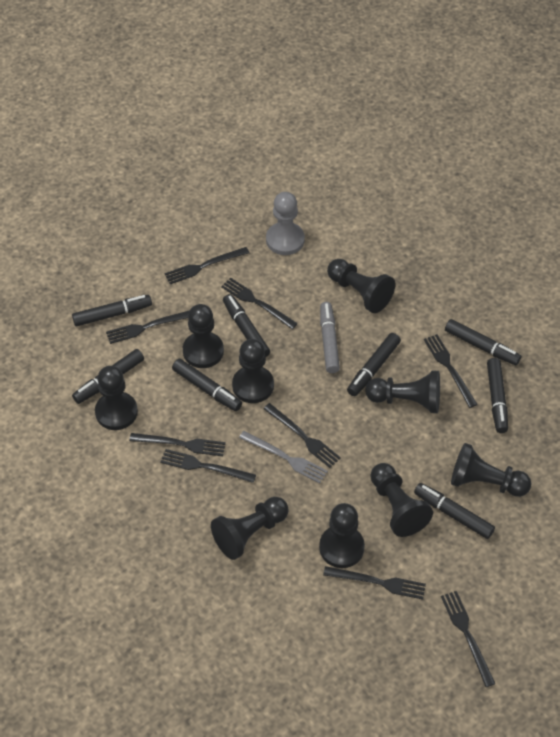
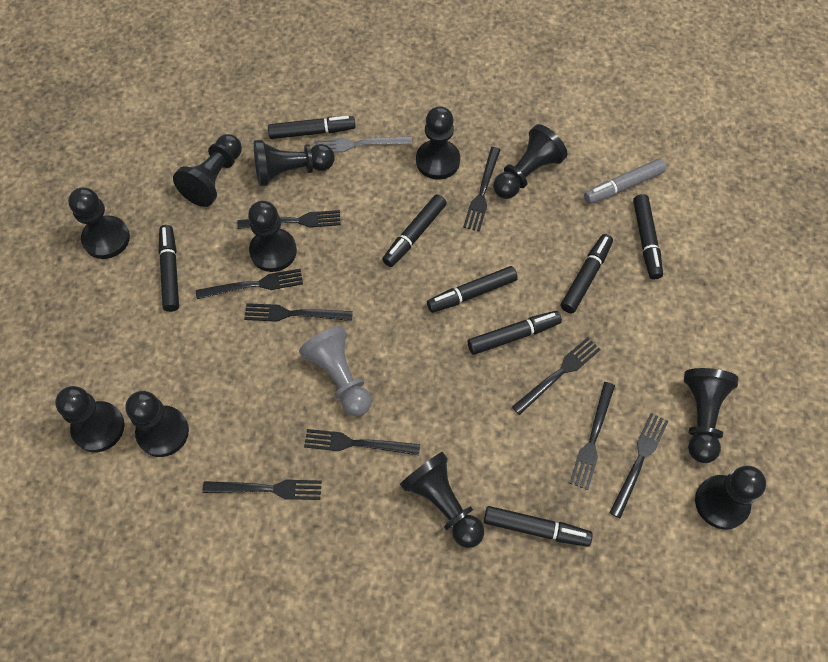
black pawn: 9 -> 11

